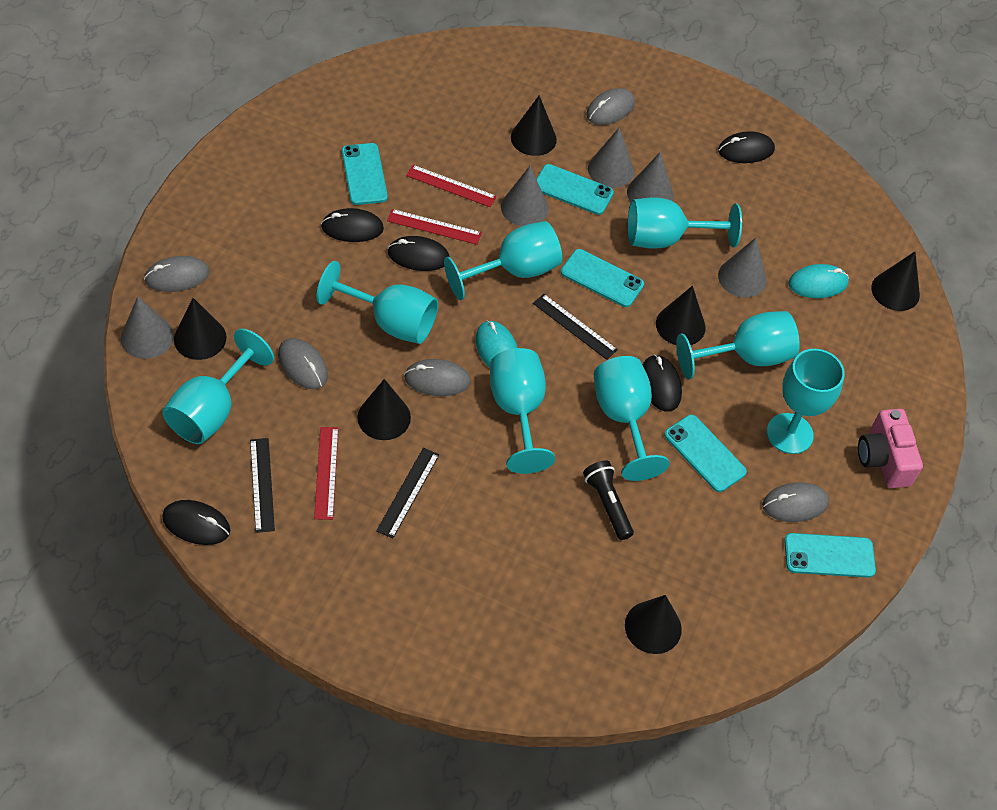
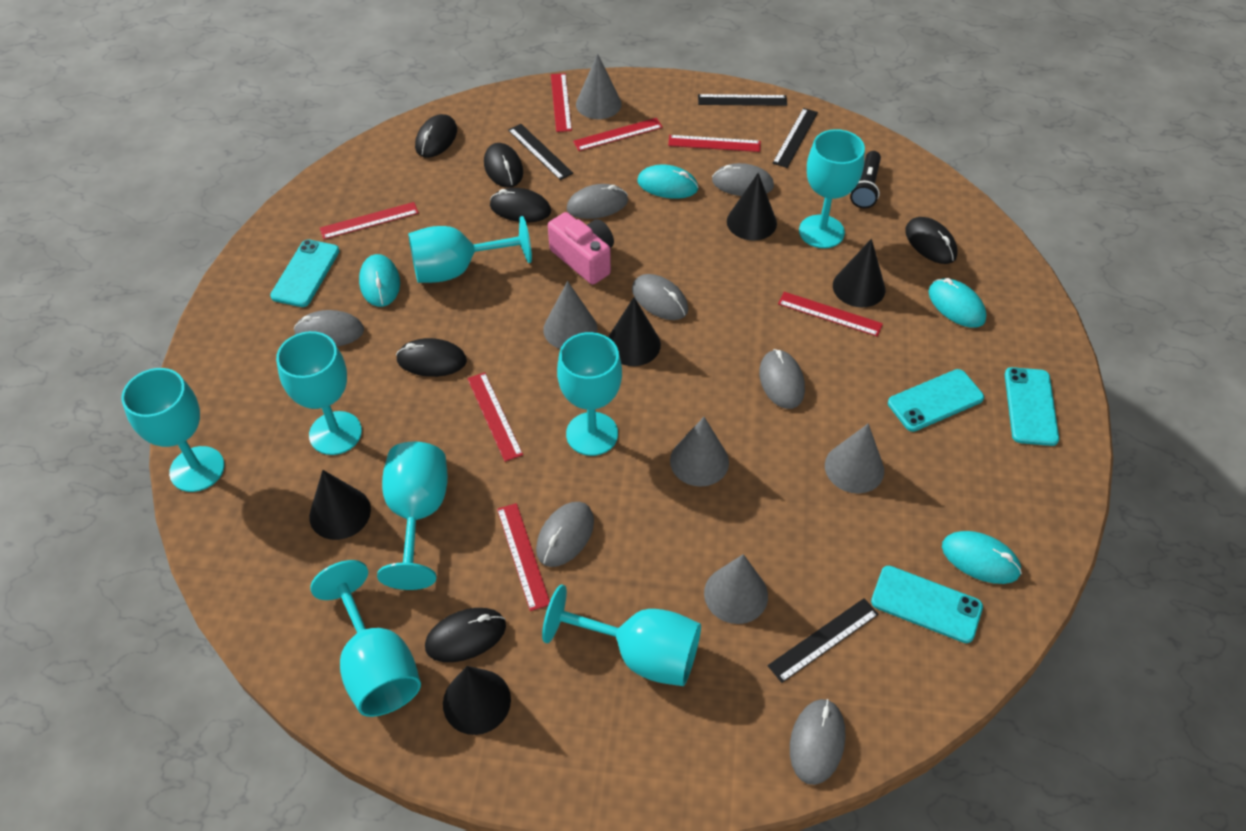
black cone: 6 -> 5
black mouse: 5 -> 6
black ruler: 3 -> 4
grey mouse: 5 -> 7
red ruler: 3 -> 7
turquoise mouse: 2 -> 4
turquoise phone: 5 -> 4

